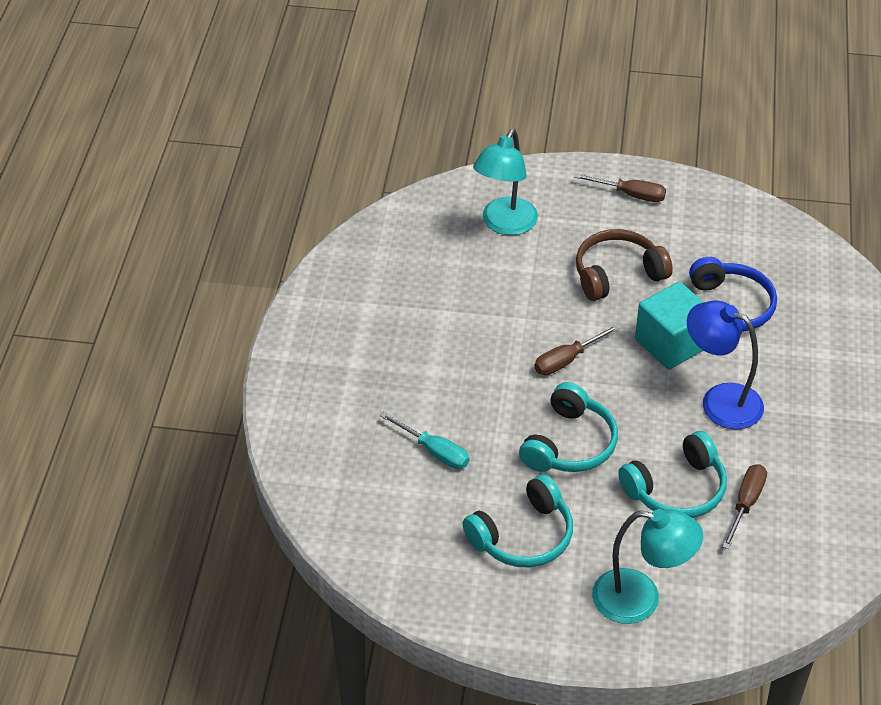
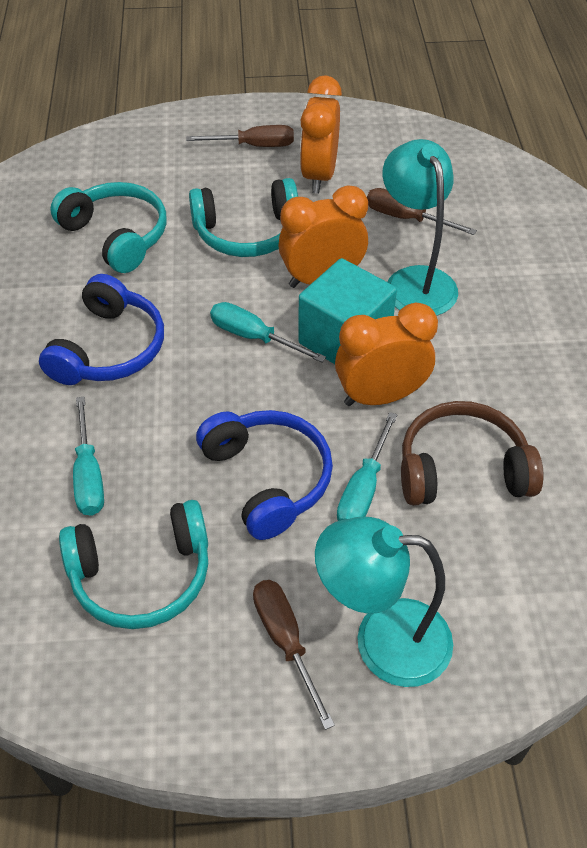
blue headphones: 1 -> 2
blue lamp: 1 -> 0
orange clock: 0 -> 3
turquoise screwdriver: 1 -> 3

